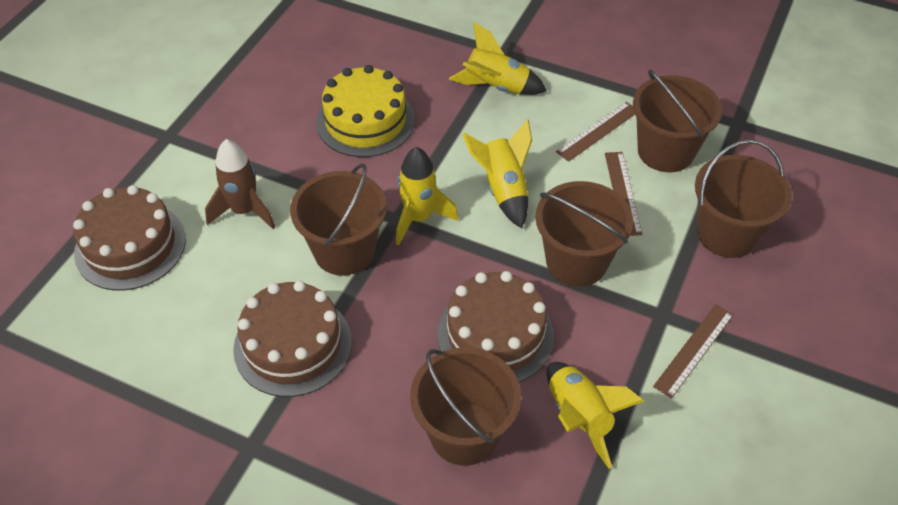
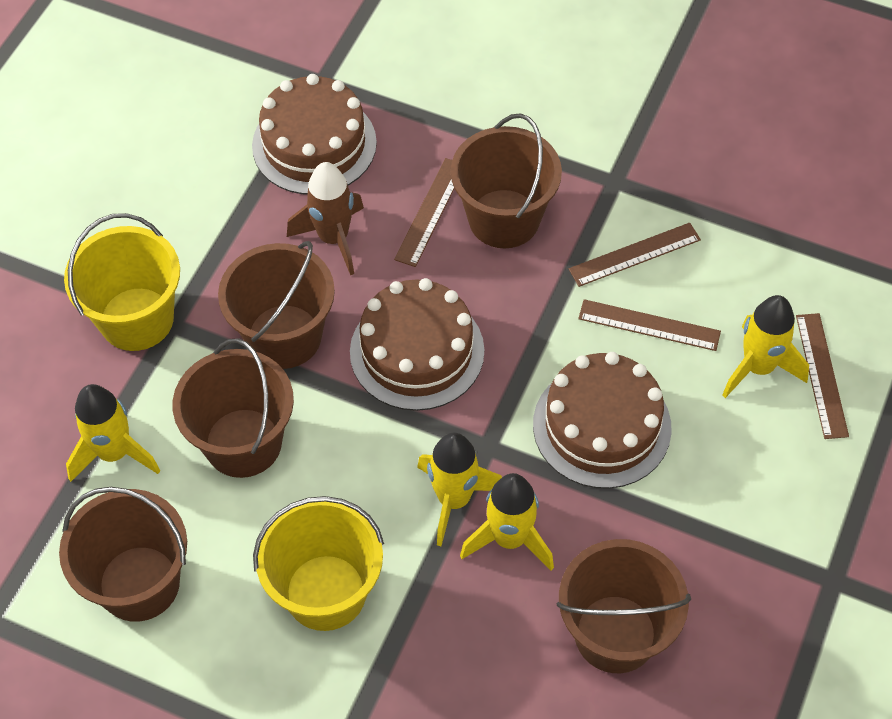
brown ruler: 3 -> 4
yellow bucket: 0 -> 2
yellow cake: 1 -> 0

